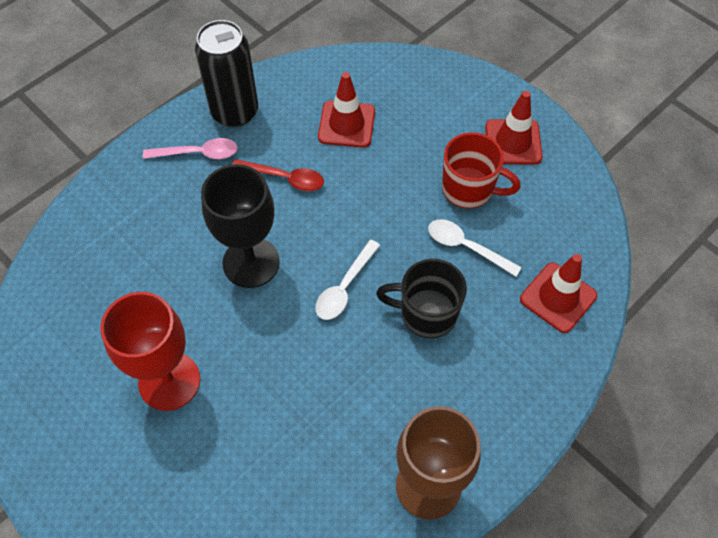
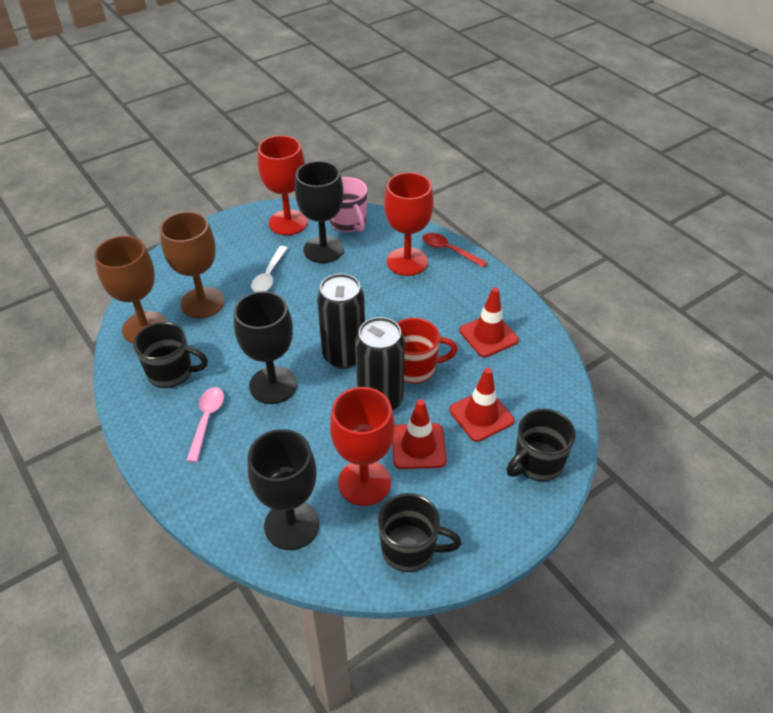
black can: 1 -> 2
black goblet: 1 -> 3
black mug: 1 -> 3
brown goblet: 1 -> 2
pink mug: 0 -> 1
red goblet: 1 -> 3
white spoon: 2 -> 1

